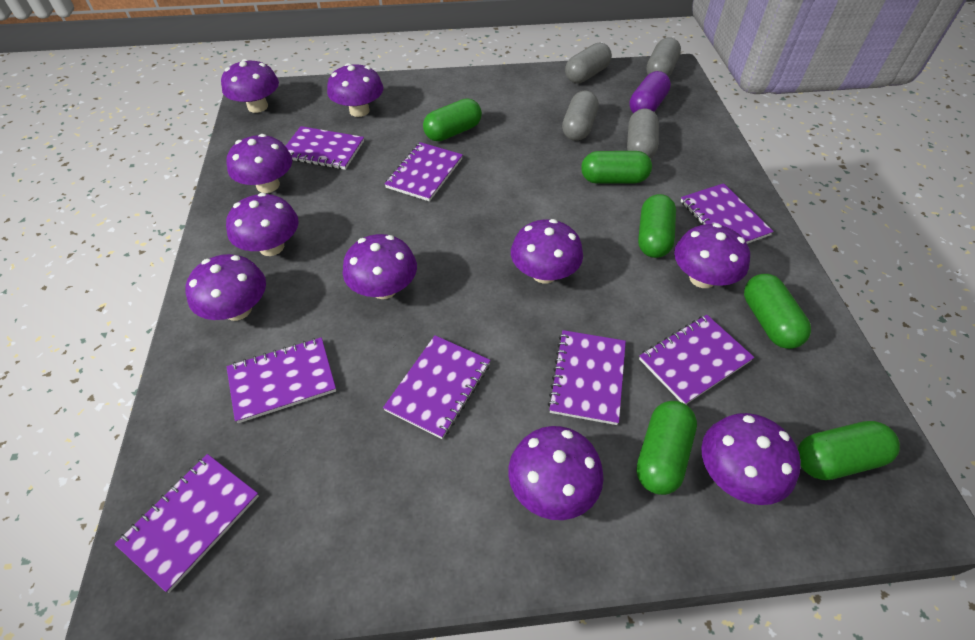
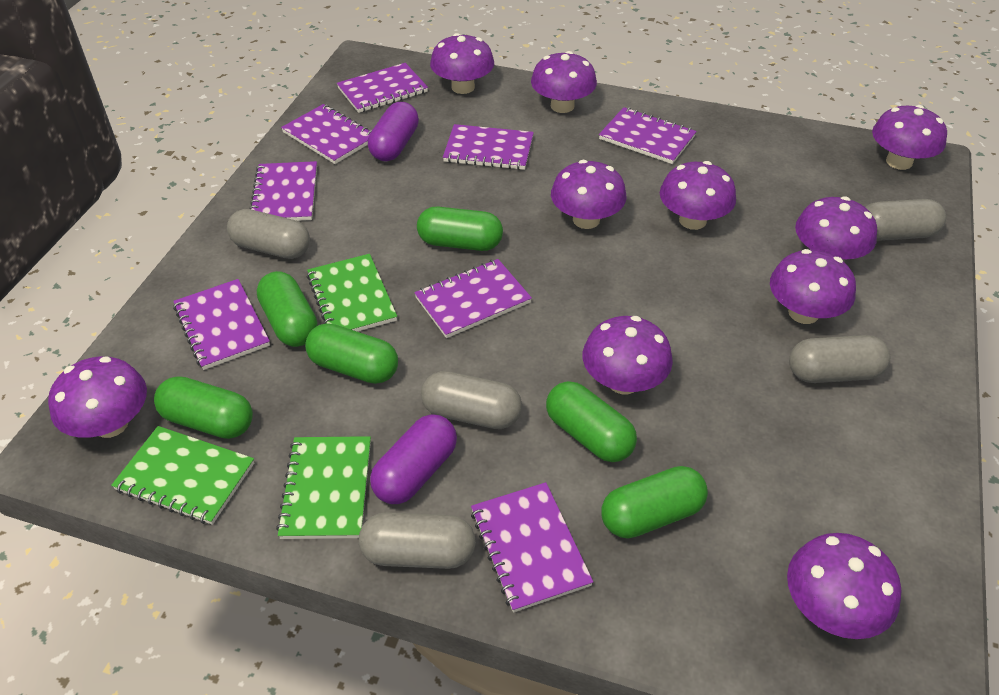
green notebook: 0 -> 3
grey capsule: 4 -> 5
purple capsule: 1 -> 2

